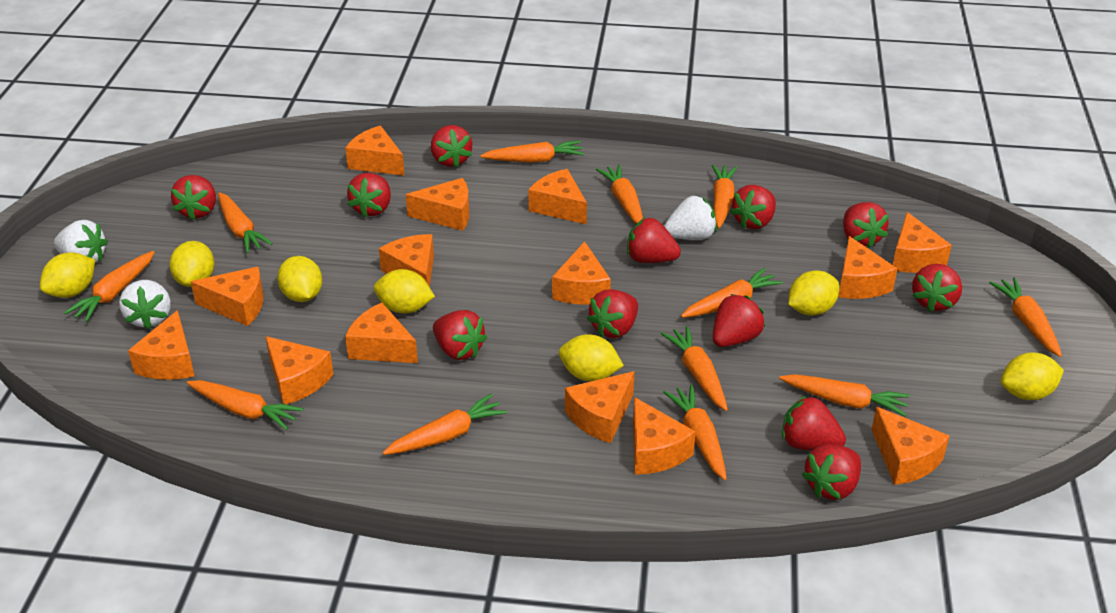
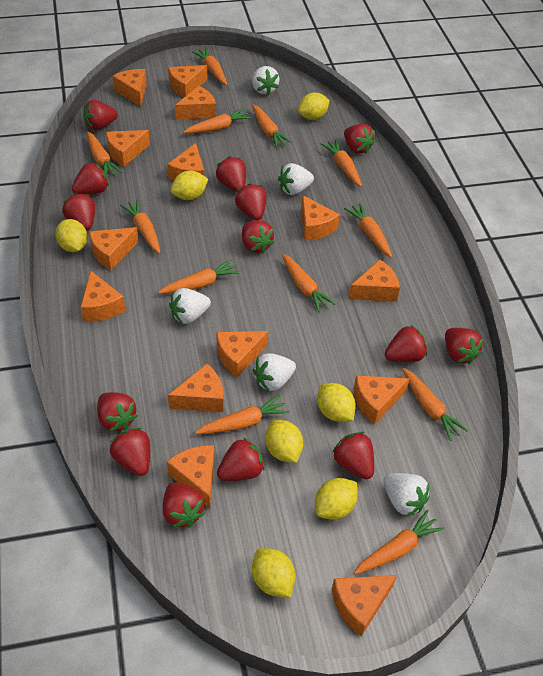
red strawberry: 12 -> 14
white strawberry: 3 -> 5

